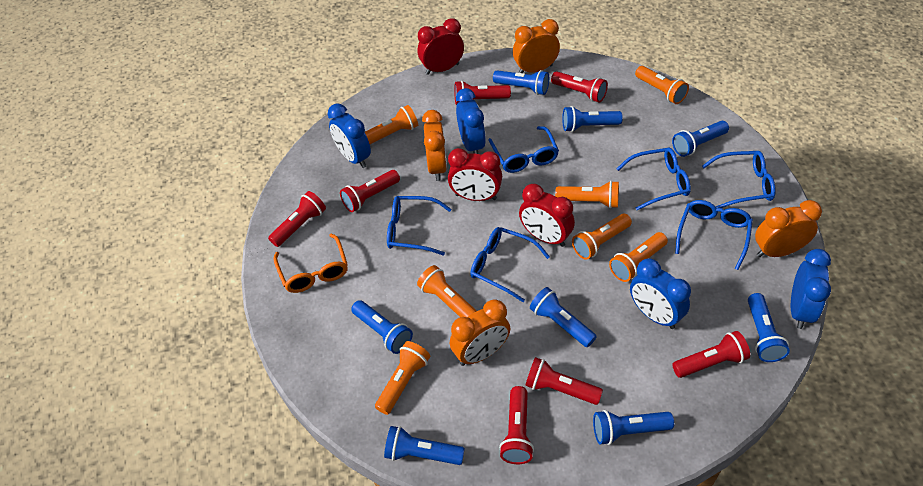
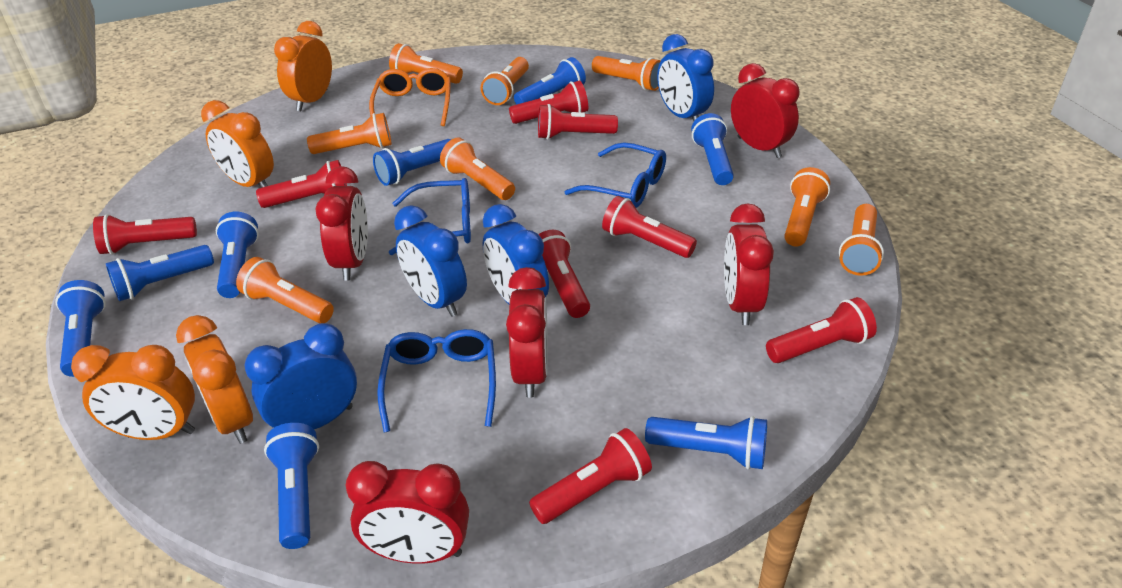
blue glasses: 6 -> 3
orange flashlight: 7 -> 8
red clock: 3 -> 5
red flashlight: 7 -> 8

